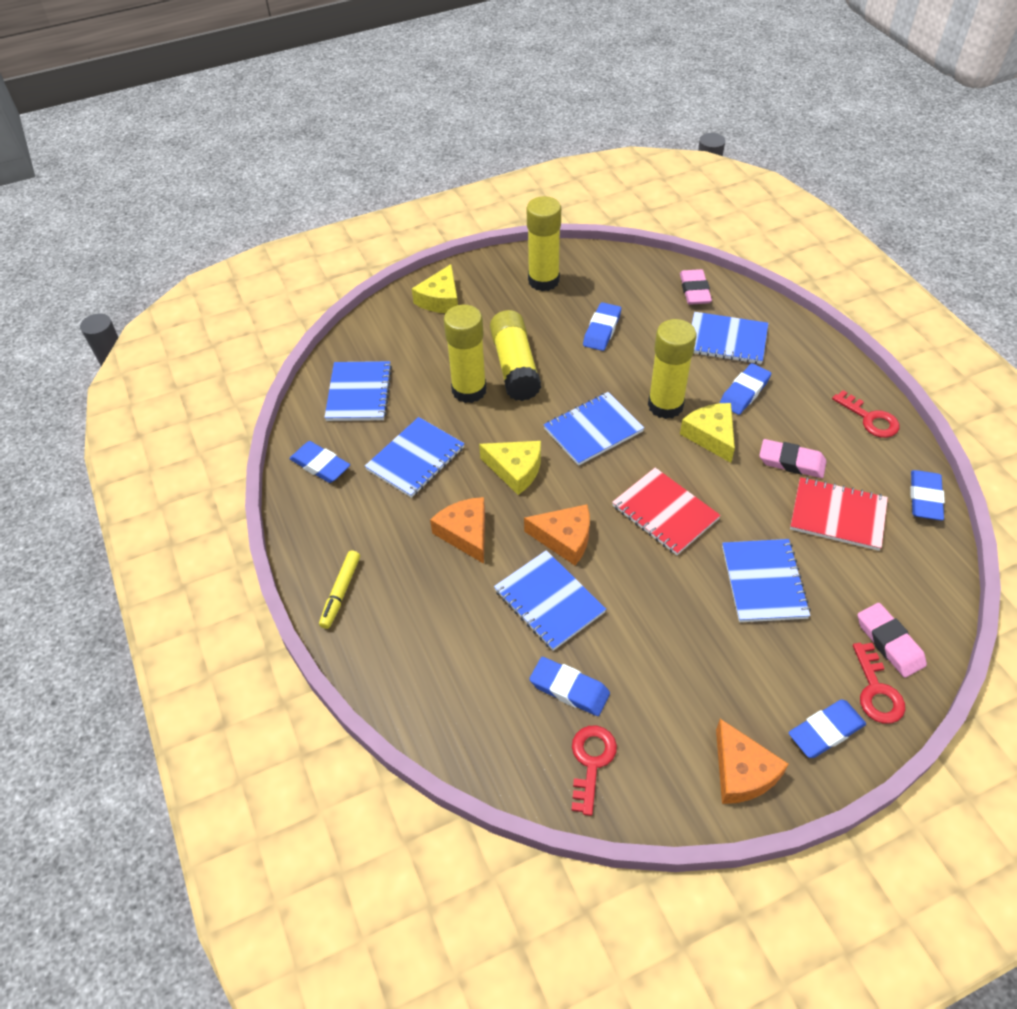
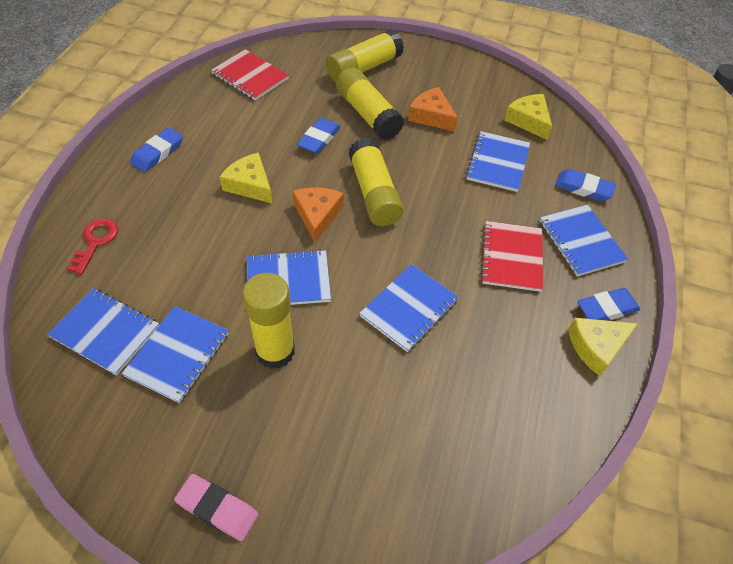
blue eraser: 6 -> 4
orange cheese: 3 -> 2
pink eraser: 3 -> 1
red key: 3 -> 1
yellow marker: 1 -> 0

